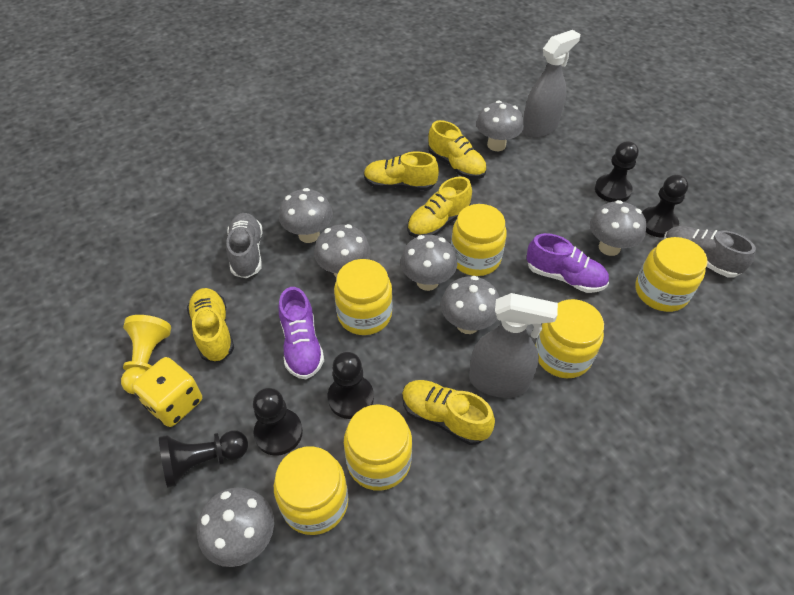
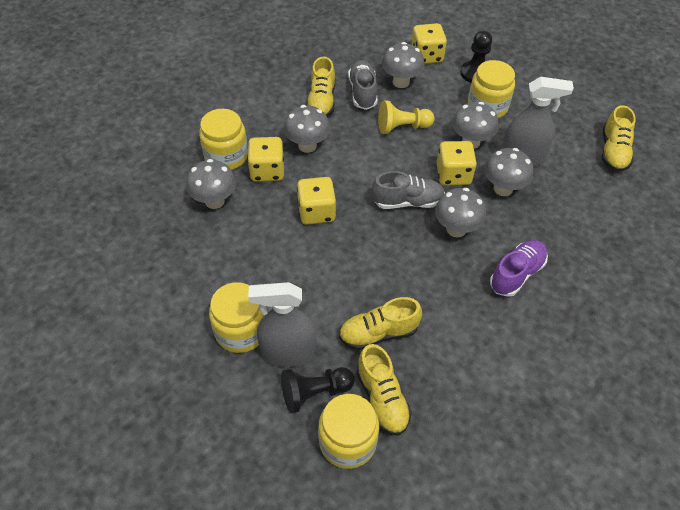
black pawn: 5 -> 2
grey mushroom: 7 -> 6
purple shoe: 2 -> 1
yellow dice: 1 -> 4
yellow jar: 6 -> 4
yellow shoe: 5 -> 4

